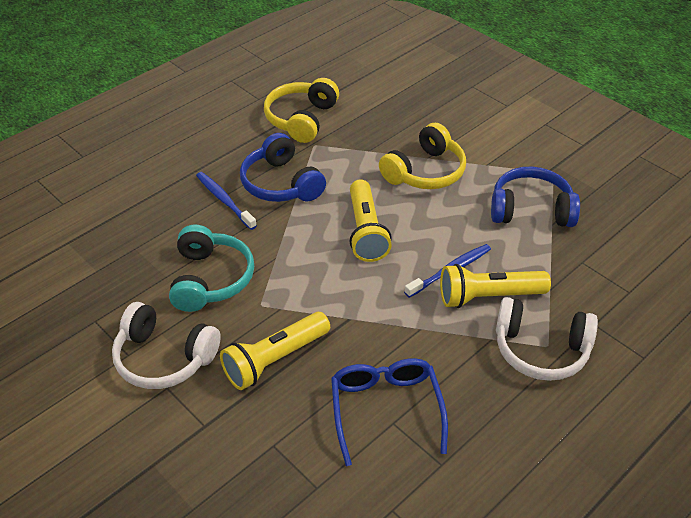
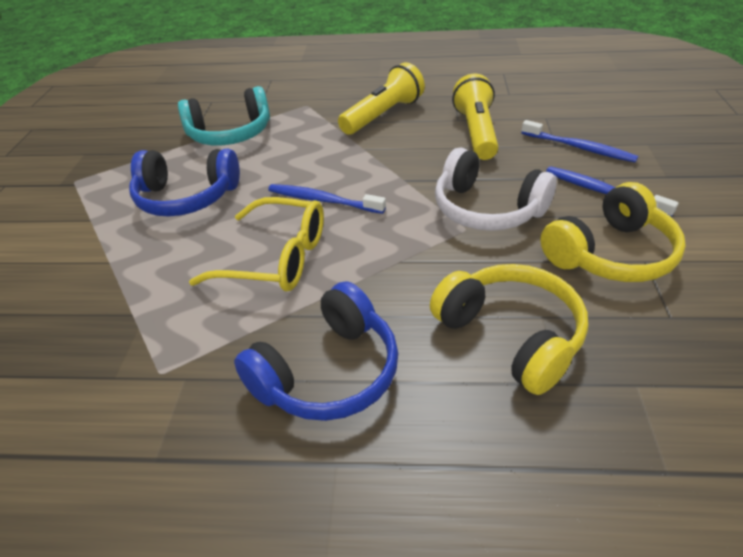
blue glasses: 1 -> 0
blue toothbrush: 2 -> 3
white headphones: 2 -> 1
yellow flashlight: 3 -> 2
yellow glasses: 0 -> 1

